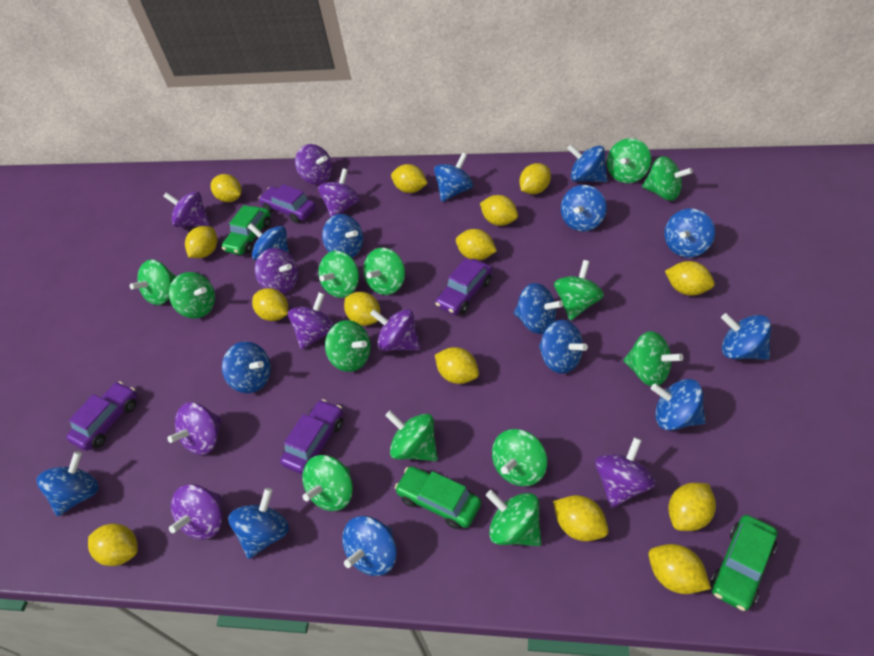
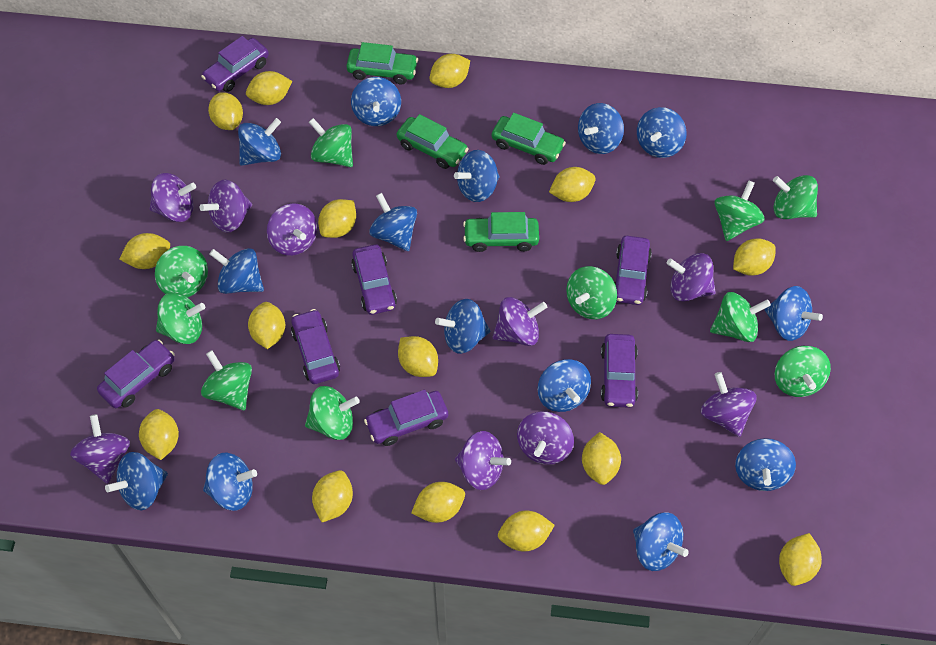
green car: 3 -> 4
green spinning top: 13 -> 10
purple car: 4 -> 7
yellow lemon: 14 -> 15

